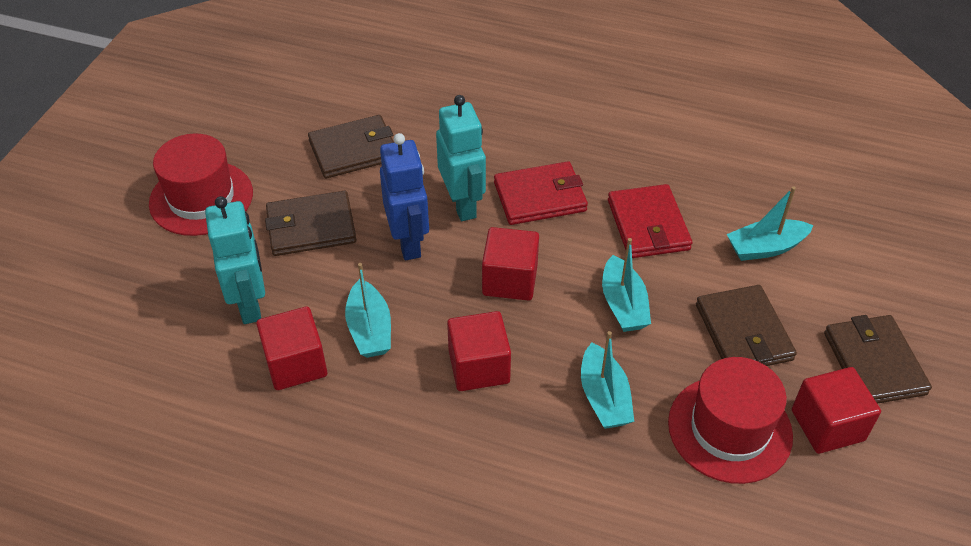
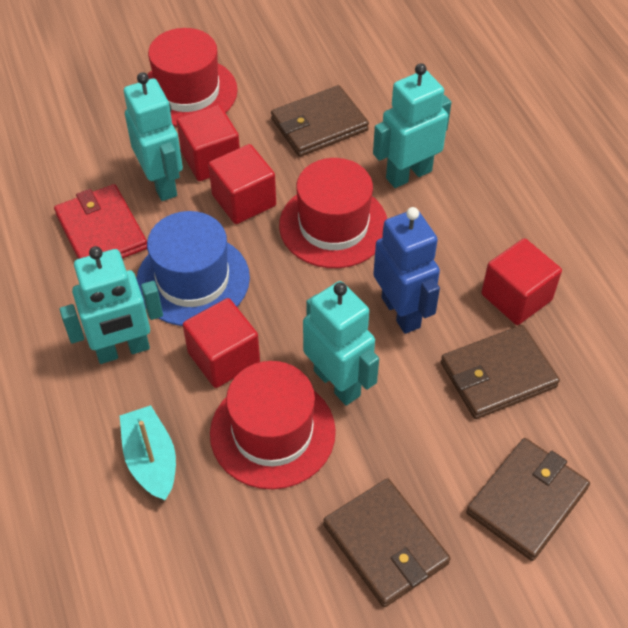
blue hat: 0 -> 1
red hat: 2 -> 3
red wallet: 2 -> 1
turquoise boat: 4 -> 1
turquoise robot: 2 -> 4

